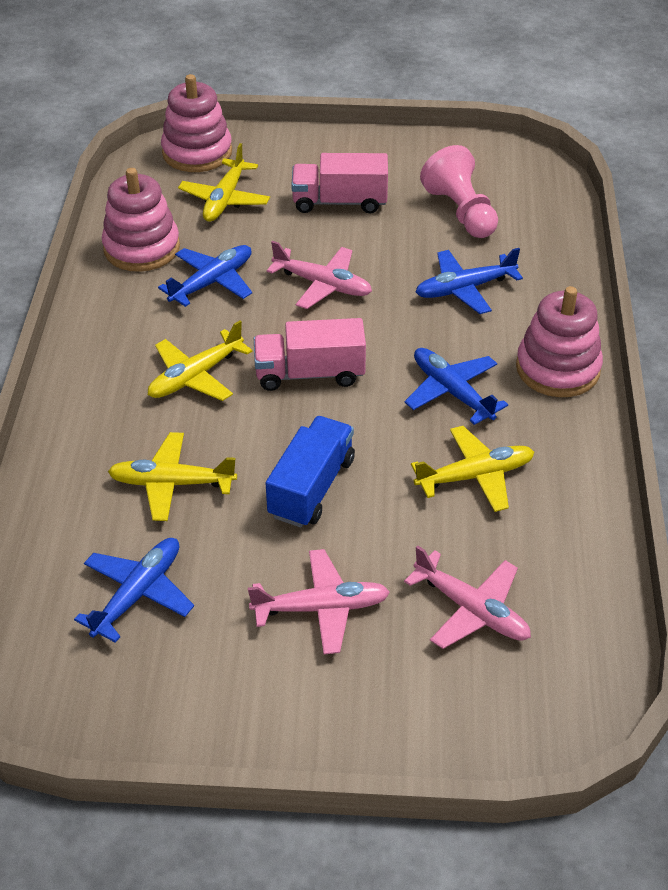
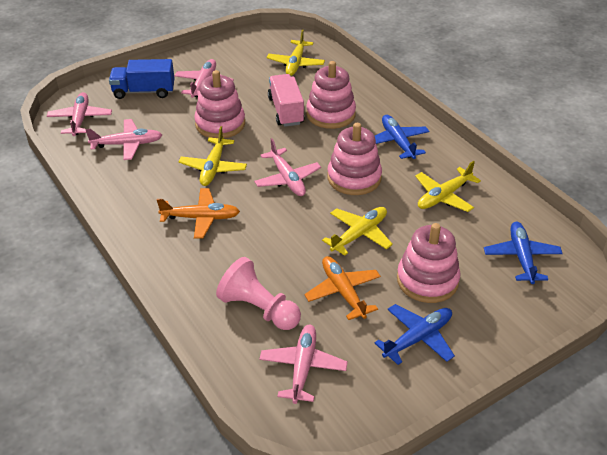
blue plane: 4 -> 3
orange plane: 0 -> 2
pink plane: 3 -> 5
pink stacking toy: 3 -> 4
pink truck: 2 -> 1

